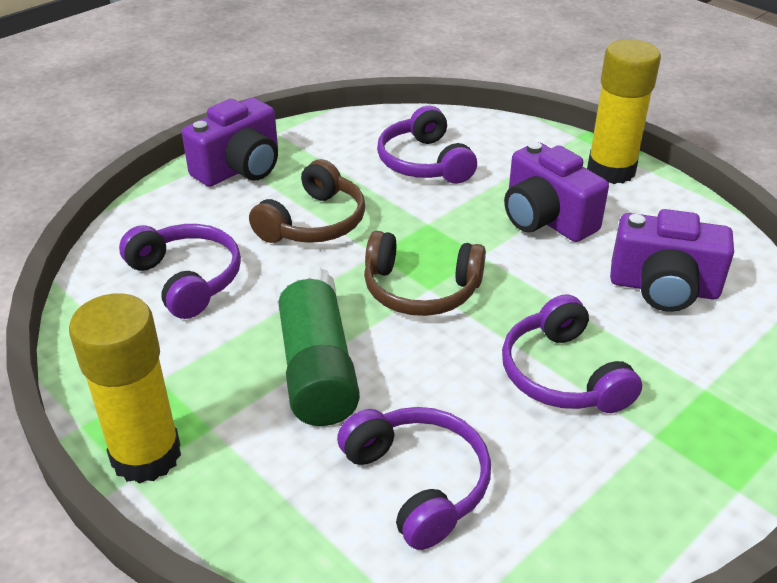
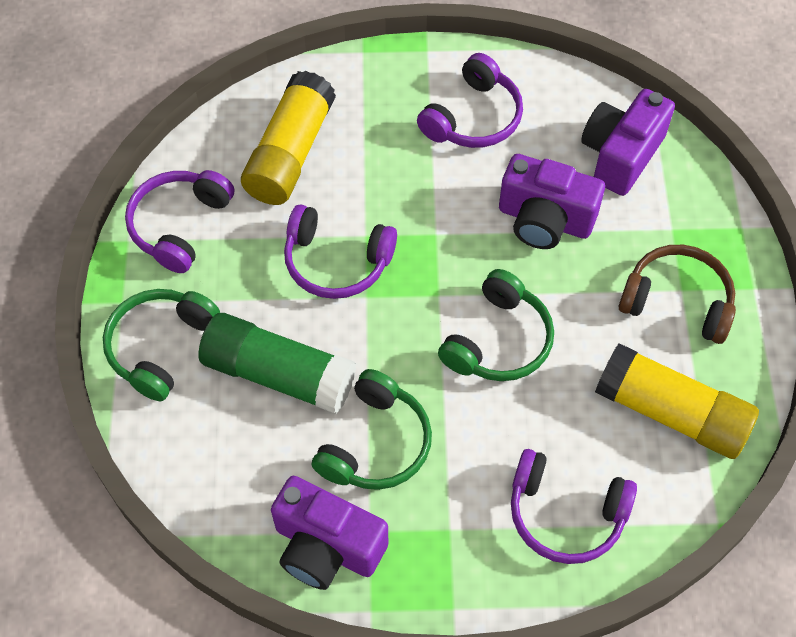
brown headphones: 2 -> 1
green headphones: 0 -> 3

